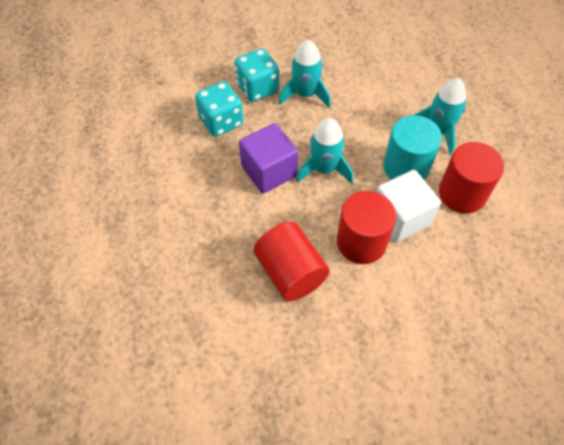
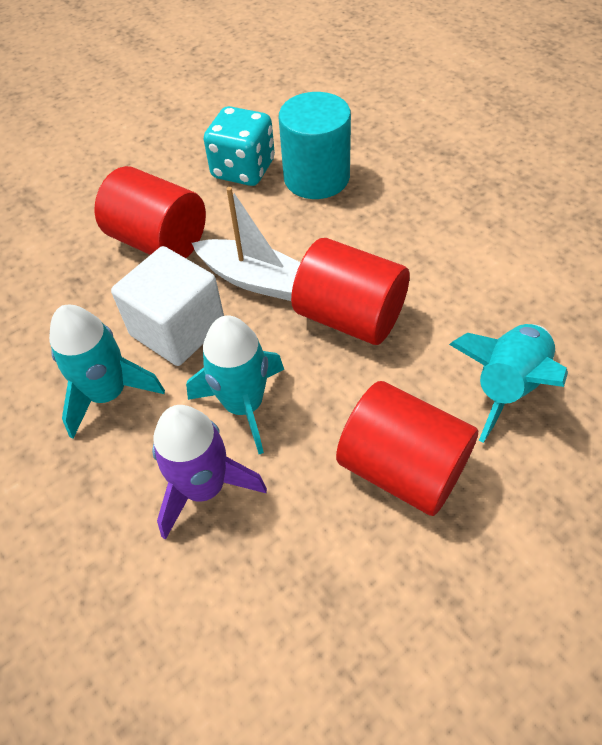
purple cube: 1 -> 0
purple rocket: 0 -> 1
turquoise dice: 2 -> 1
white boat: 0 -> 1

